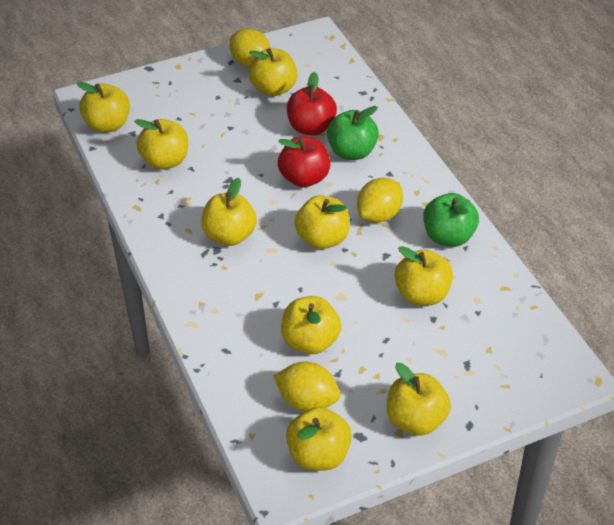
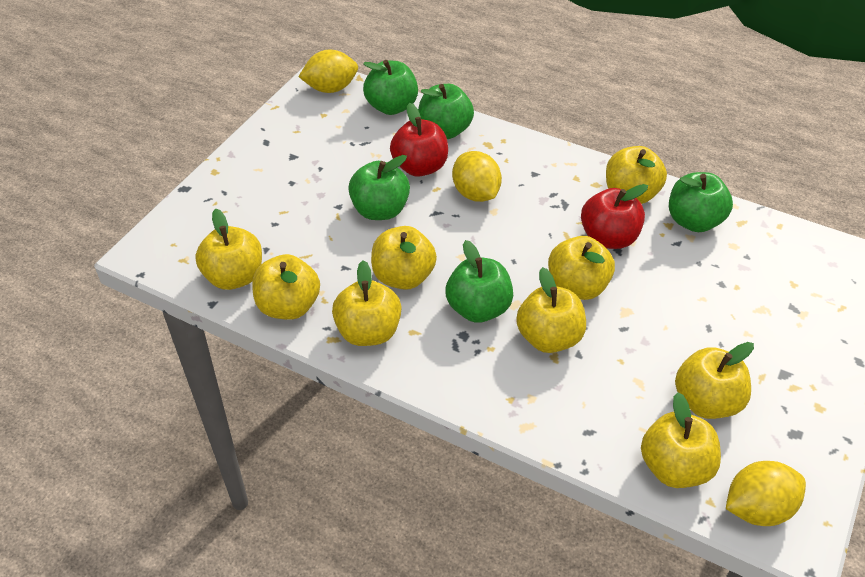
green apple: 2 -> 5

